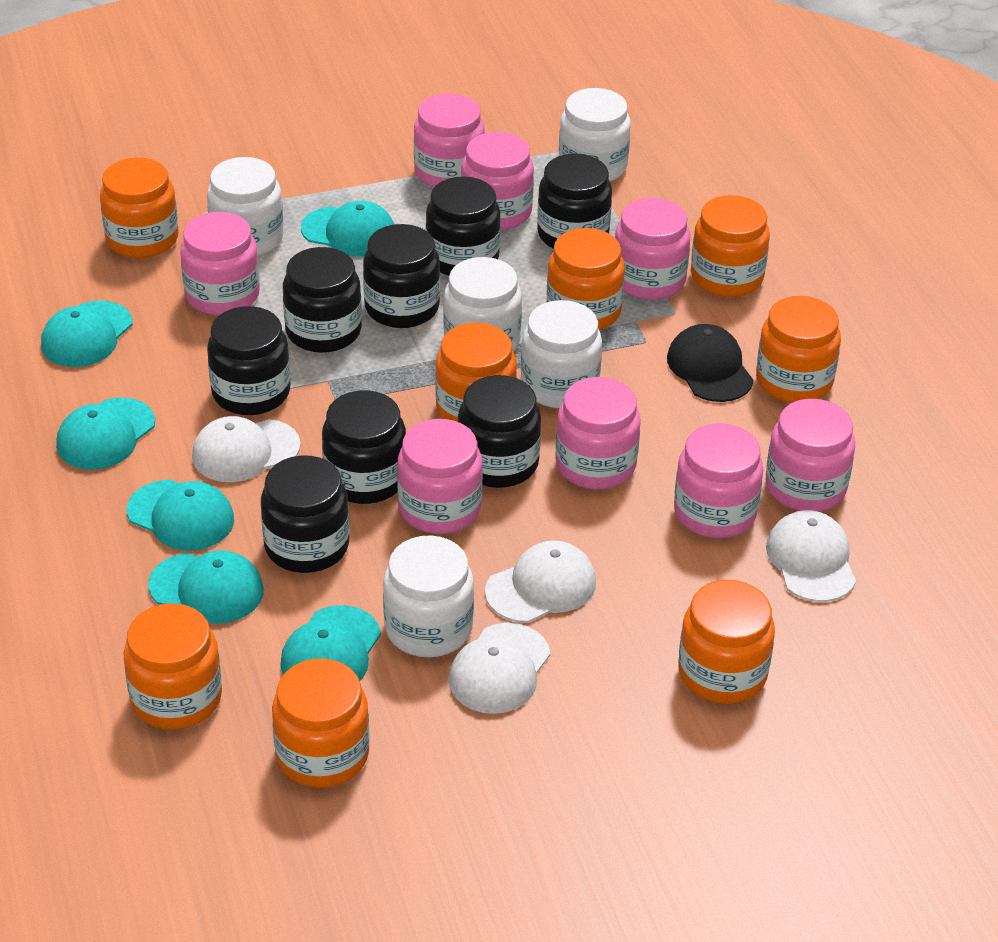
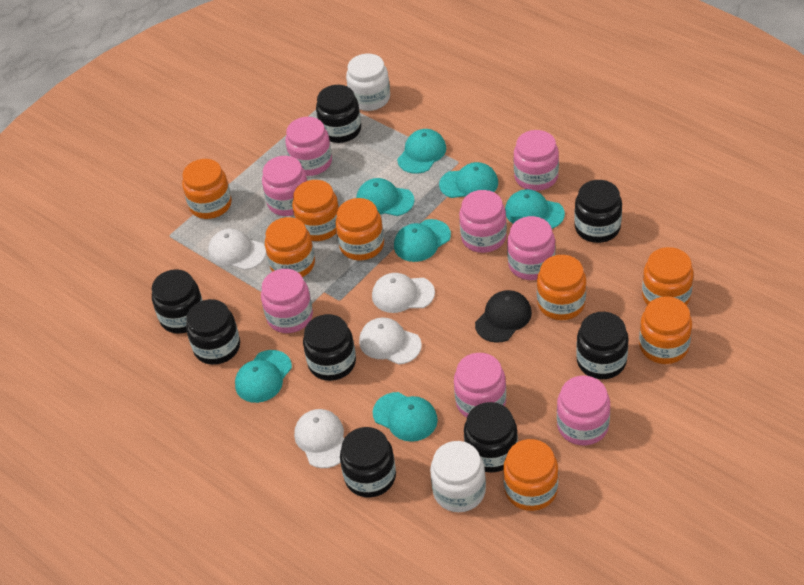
turquoise cap: 6 -> 7
white jar: 5 -> 2

